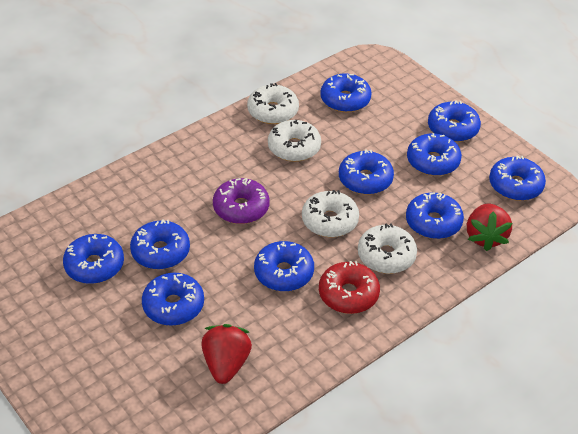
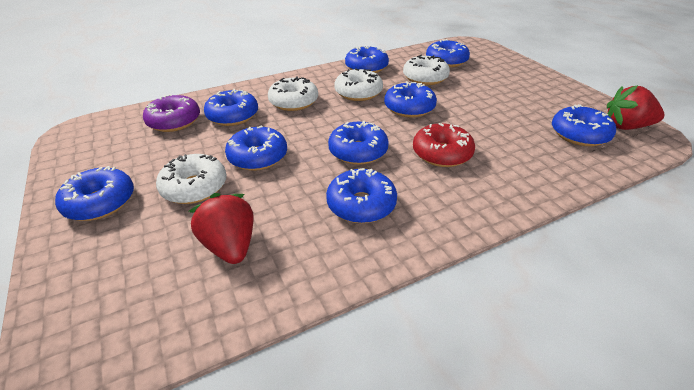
blue donut: 10 -> 9

